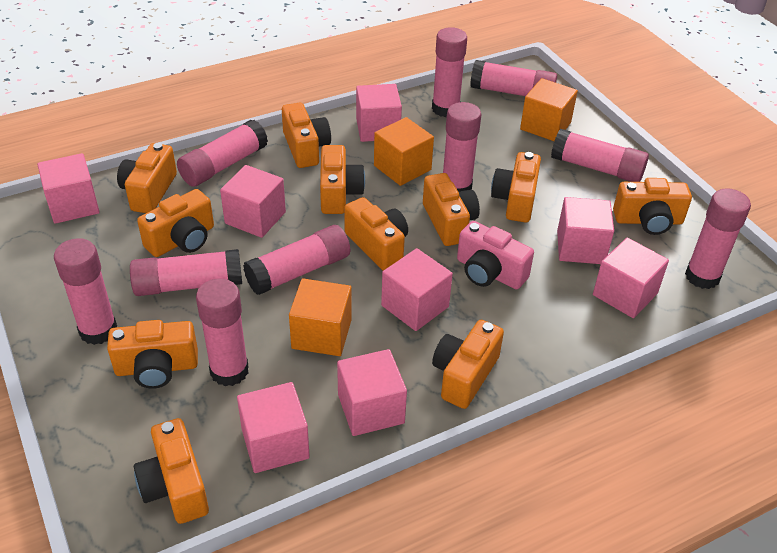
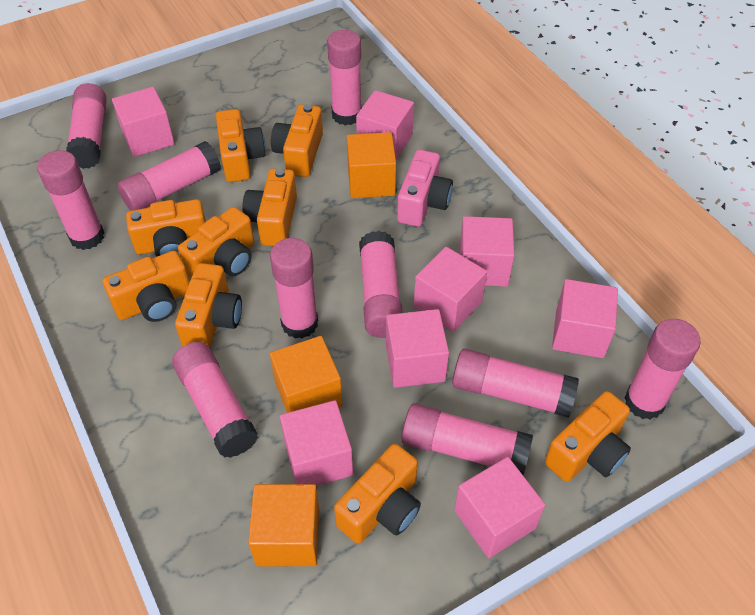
orange camera: 11 -> 9

